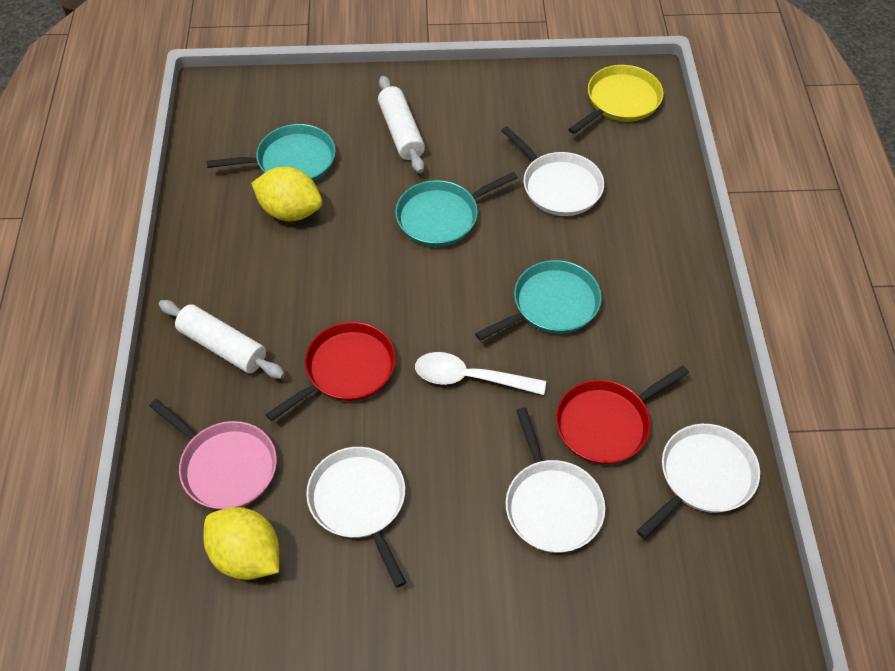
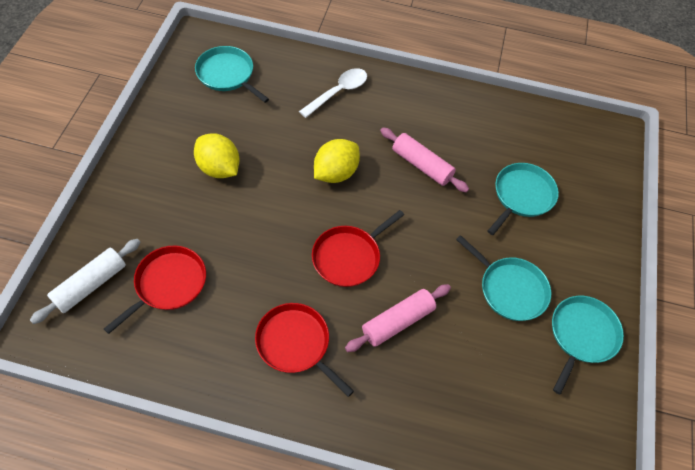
pink pan: 1 -> 0
pink rolling pin: 0 -> 2
red pan: 2 -> 3
turquoise pan: 3 -> 4
white pan: 4 -> 0
white rolling pin: 2 -> 1
yellow pan: 1 -> 0

